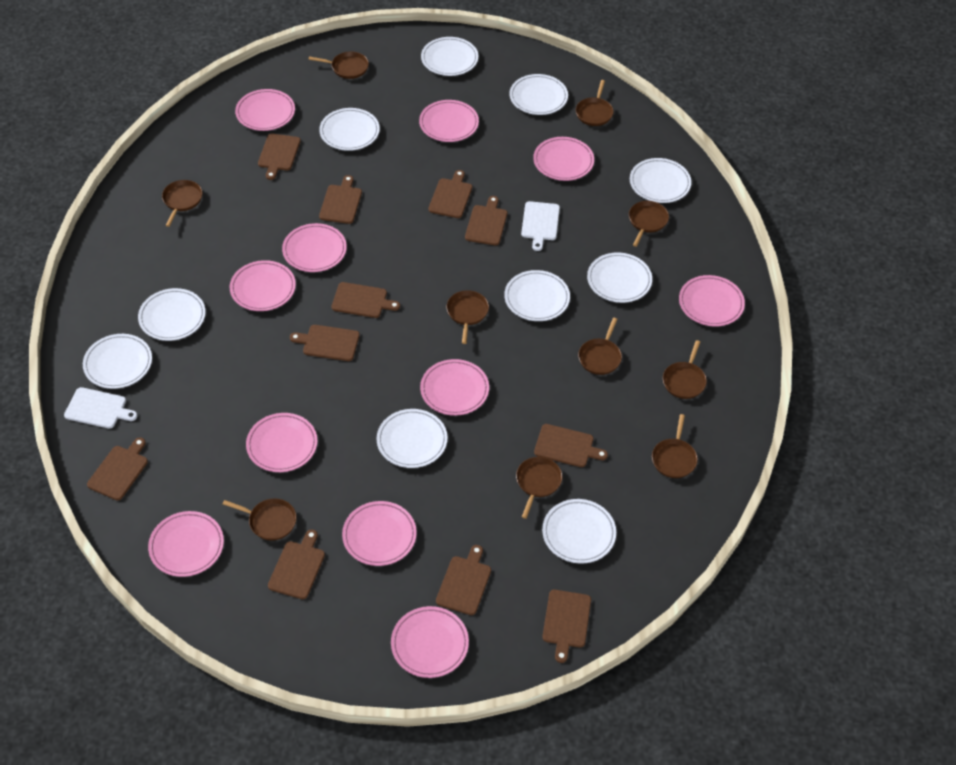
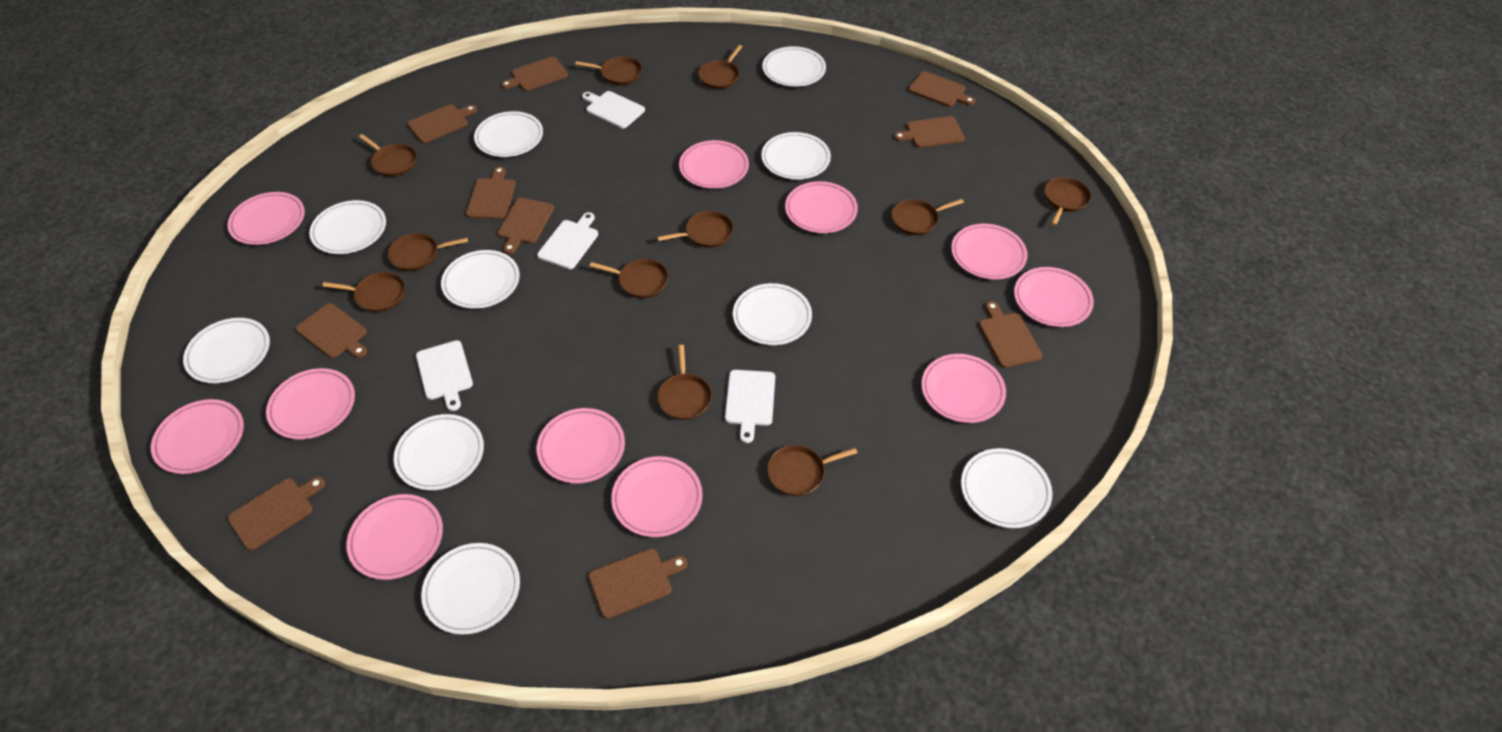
brown cutting board: 11 -> 10
brown pan: 10 -> 11
white cutting board: 2 -> 4

